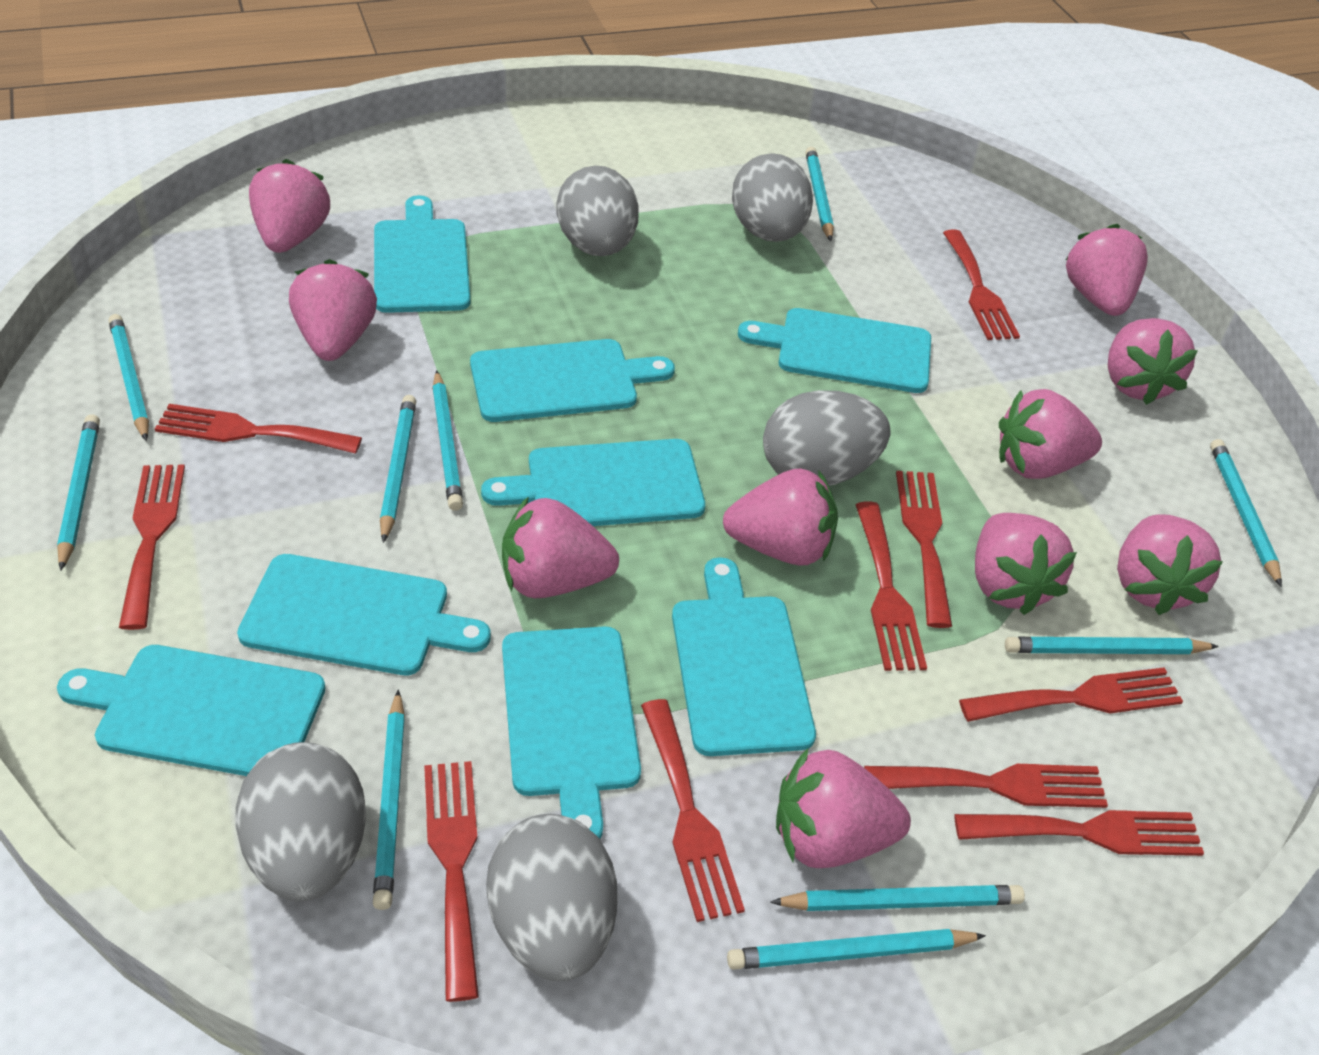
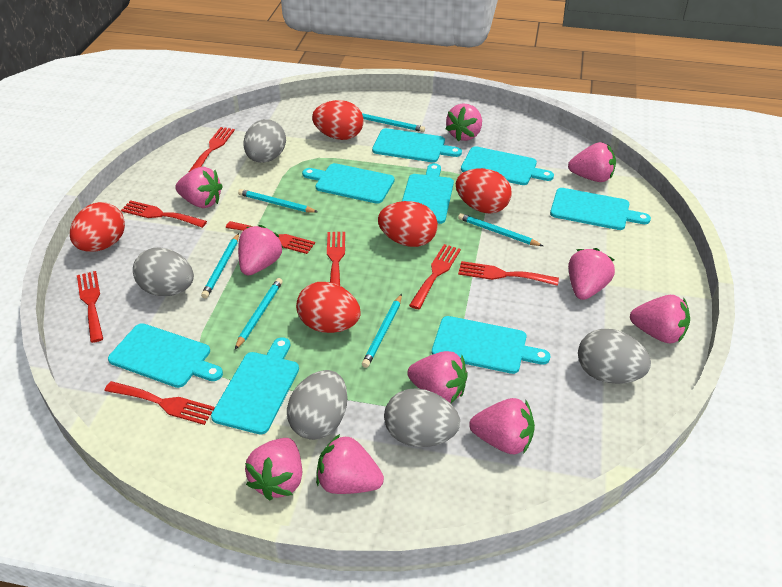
red egg: 0 -> 5
red fork: 10 -> 8
turquoise pencil: 10 -> 6

